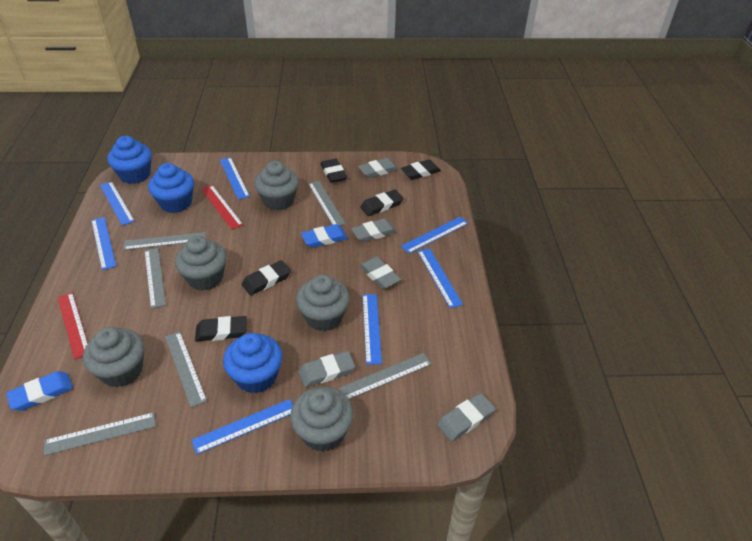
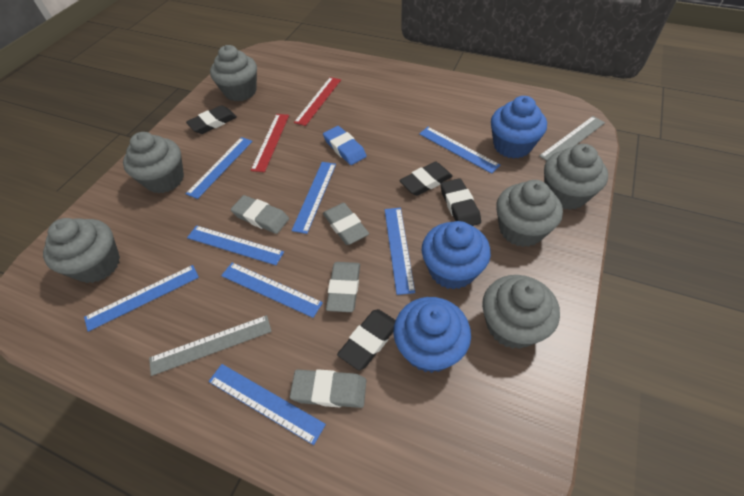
black eraser: 5 -> 4
blue eraser: 2 -> 1
blue ruler: 7 -> 8
grey cupcake: 5 -> 6
grey eraser: 5 -> 4
grey ruler: 6 -> 2

